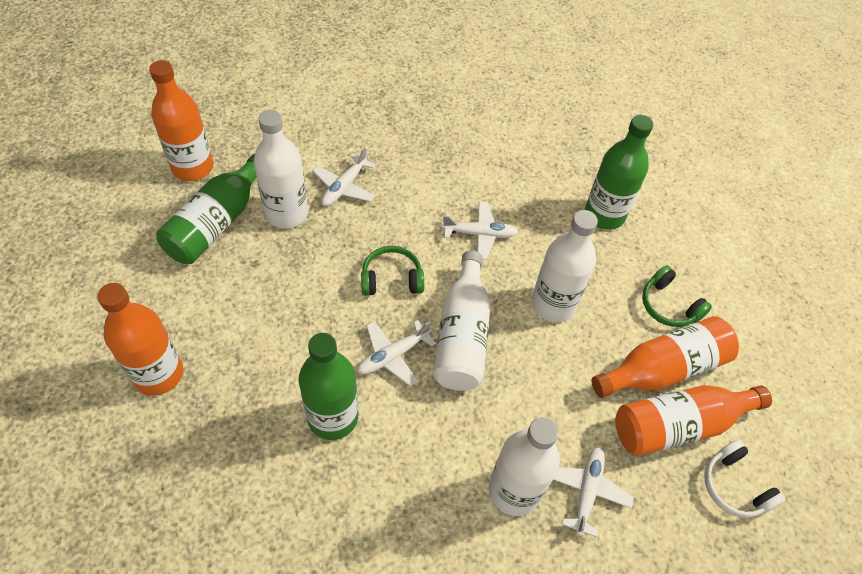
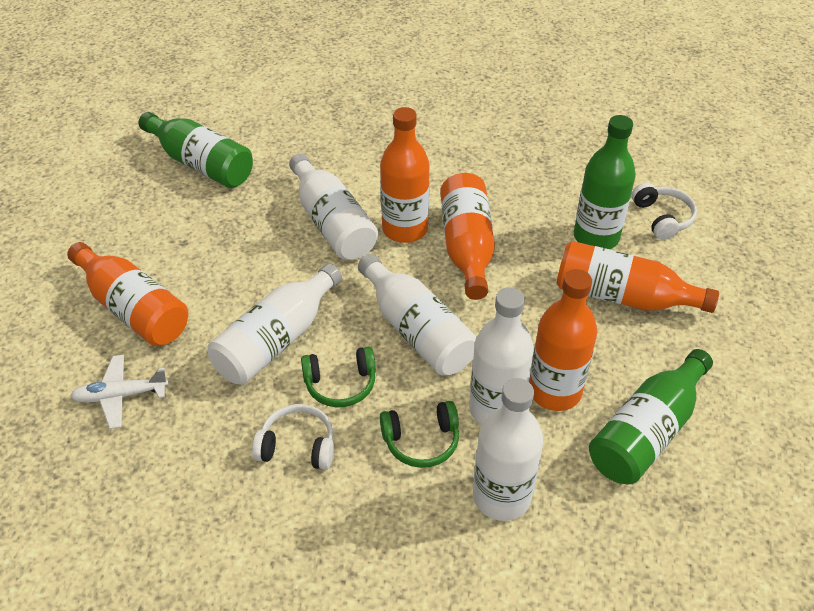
orange bottle: 4 -> 5
white bottle: 4 -> 5
white headphones: 1 -> 2
white plane: 4 -> 1

